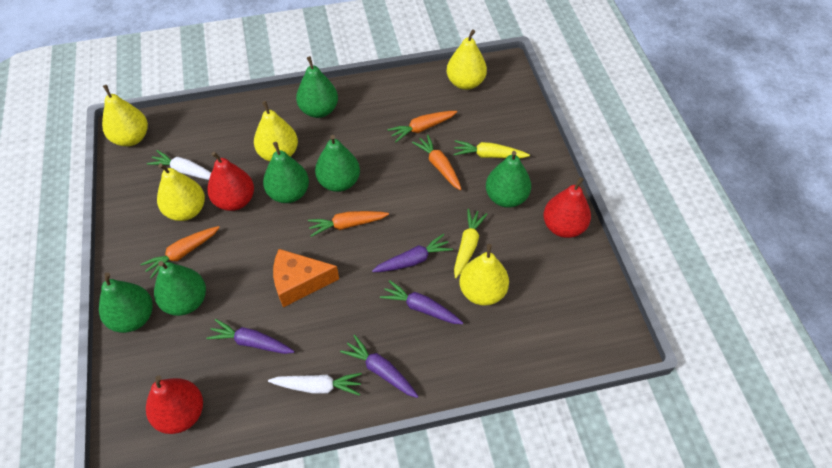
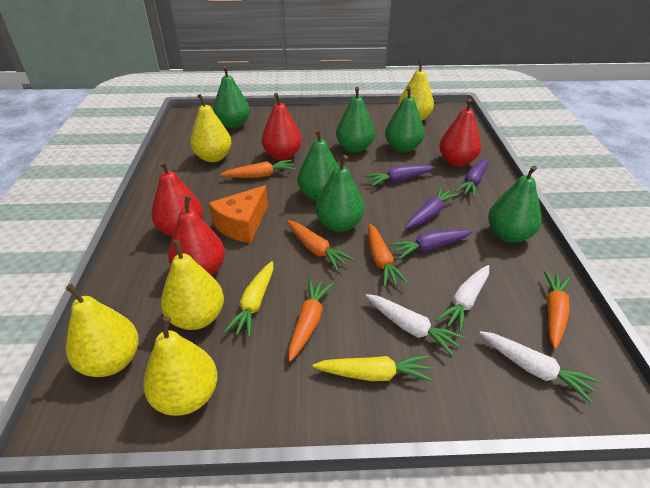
orange carrot: 4 -> 5
red pear: 3 -> 4
white carrot: 2 -> 3

